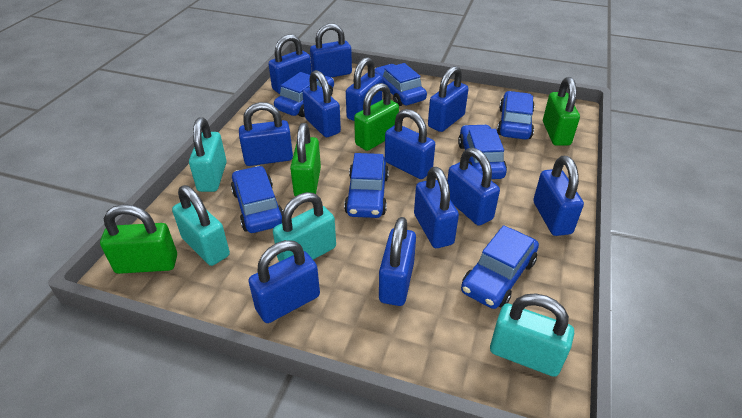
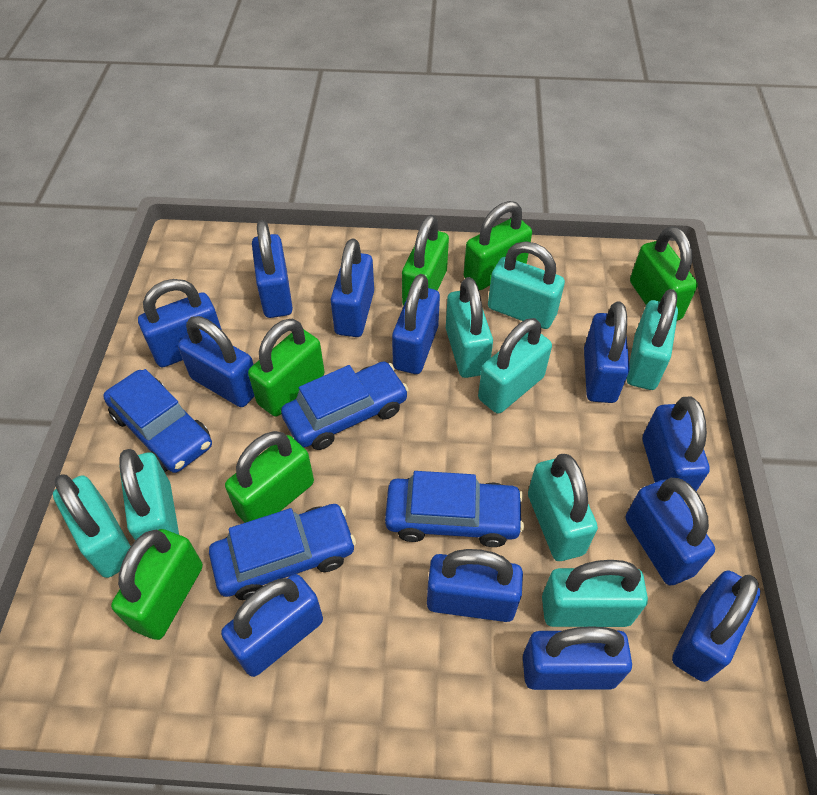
blue car: 7 -> 4
green padlock: 4 -> 6
turquoise padlock: 4 -> 8

